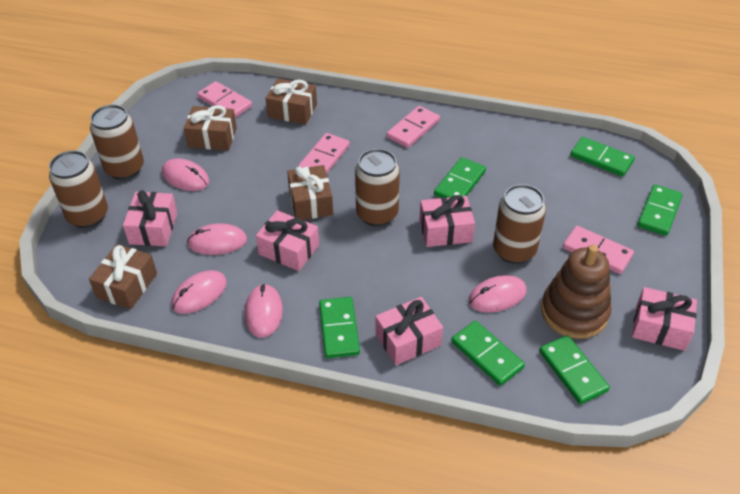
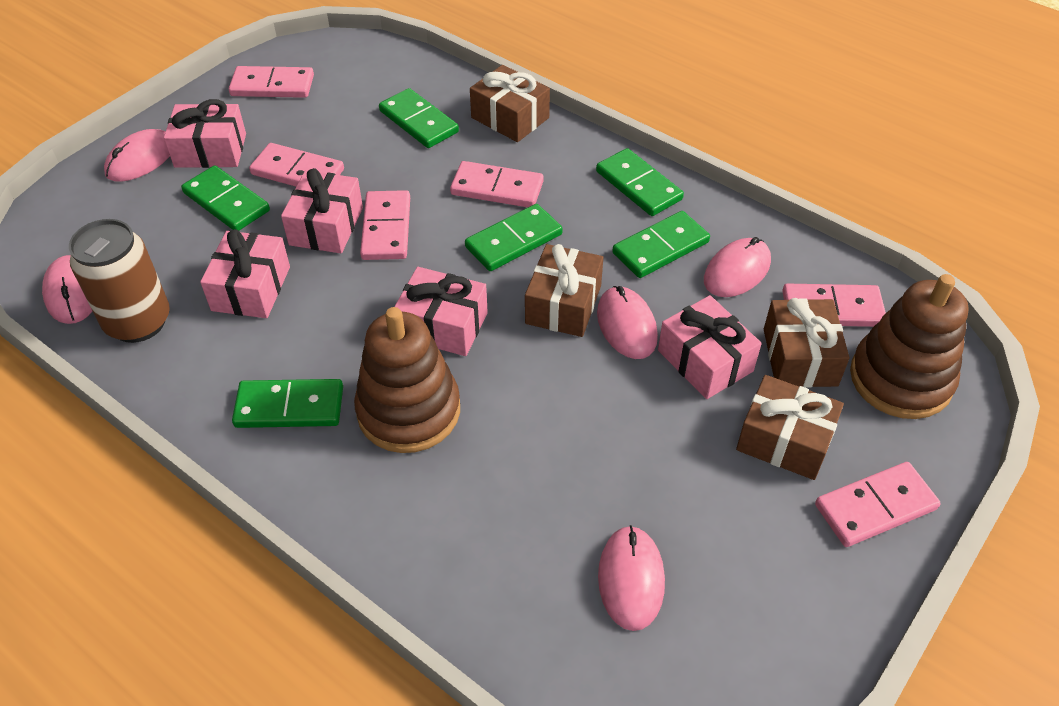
brown can: 4 -> 1
brown stacking toy: 1 -> 2
pink domino: 4 -> 6

